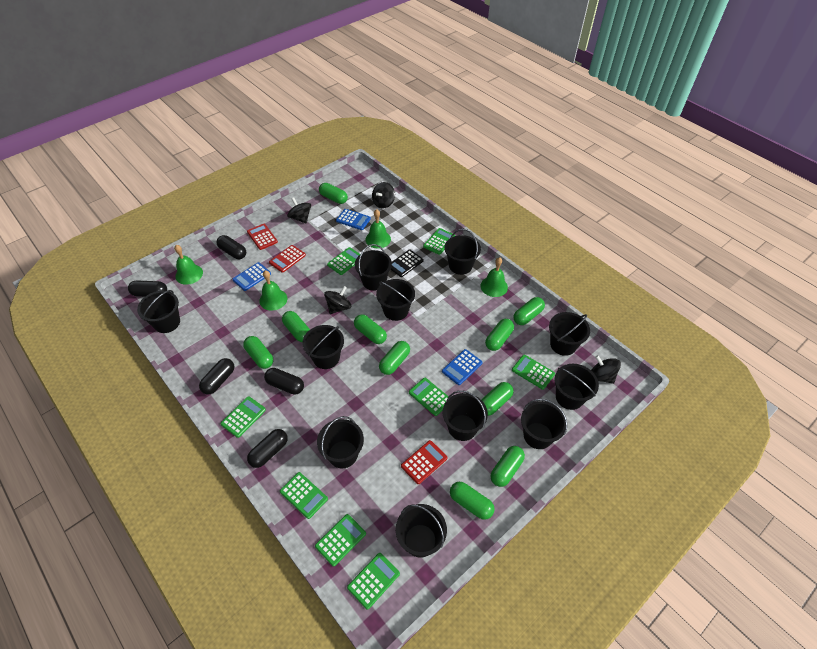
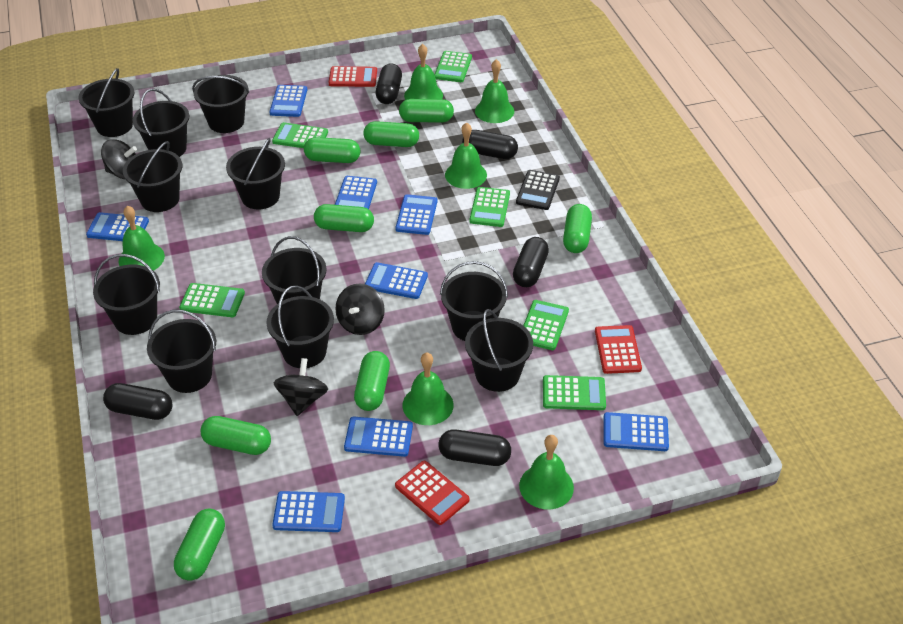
black spinning top: 4 -> 3
blue calculator: 3 -> 8
green bell: 4 -> 6
green calculator: 8 -> 6
green capsule: 10 -> 8

